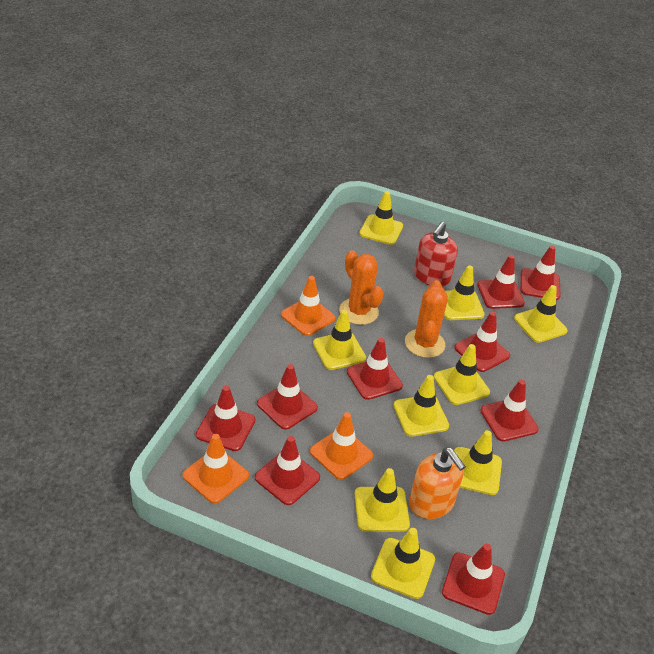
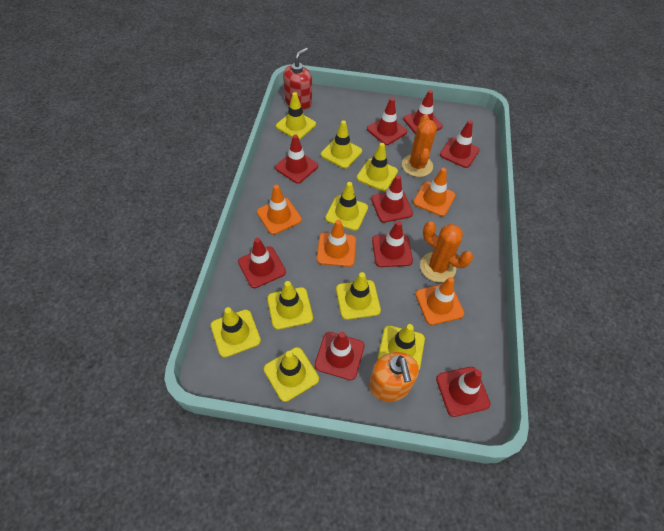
orange traffic cone: 3 -> 4

